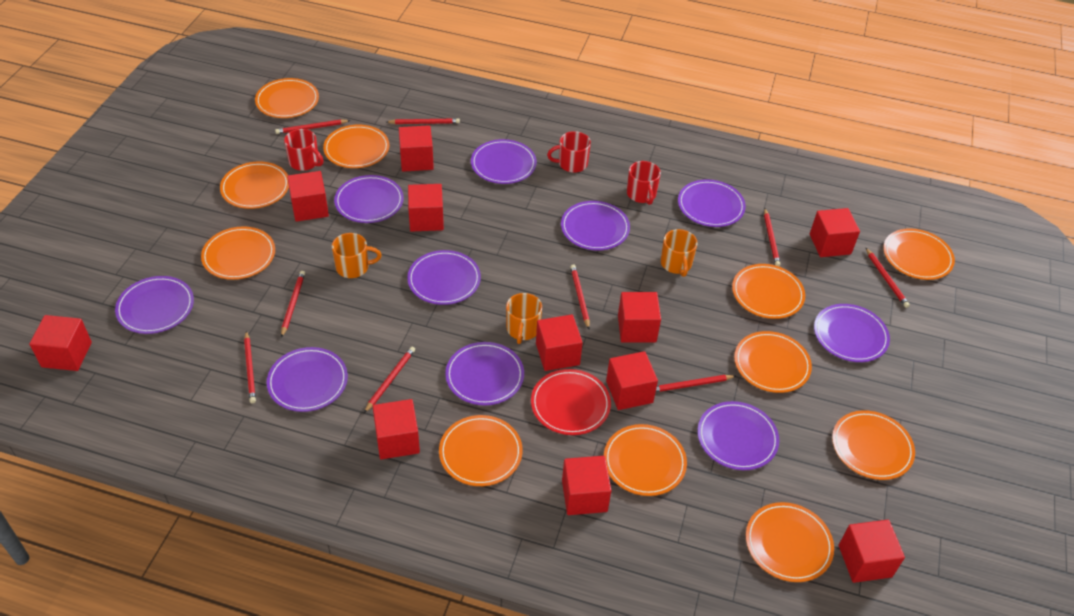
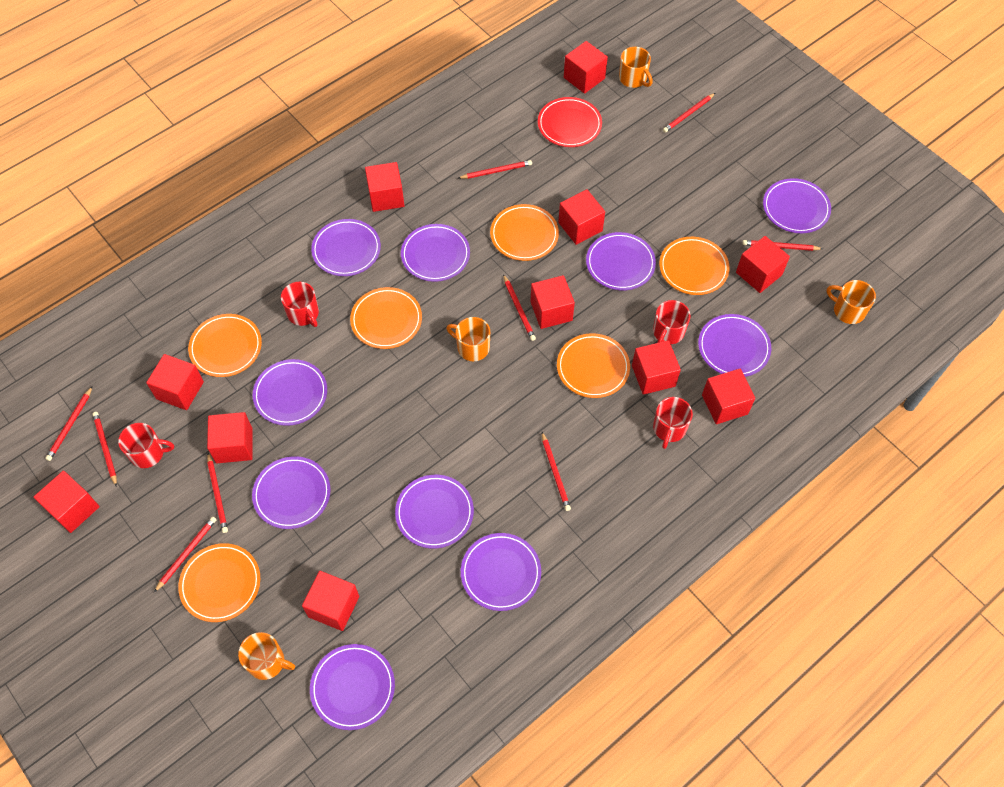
orange mug: 3 -> 4
orange plate: 11 -> 6
red mug: 3 -> 4

